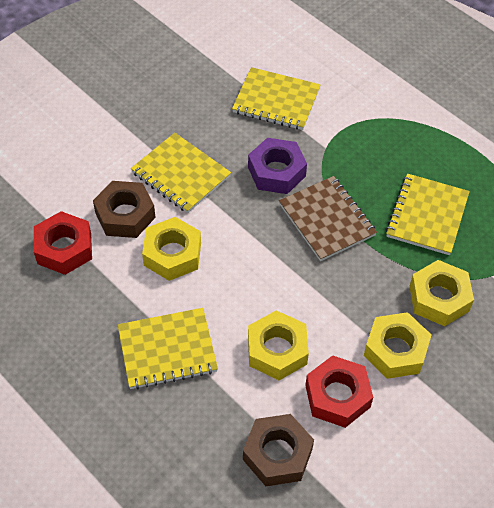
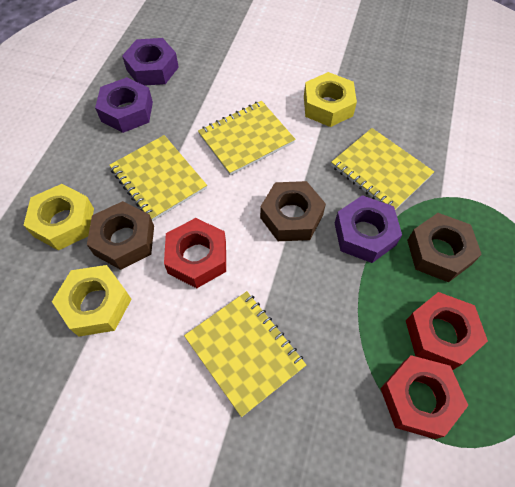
brown notebook: 1 -> 0
brown nut: 2 -> 3
purple nut: 1 -> 3
red nut: 2 -> 3
yellow nut: 4 -> 3

